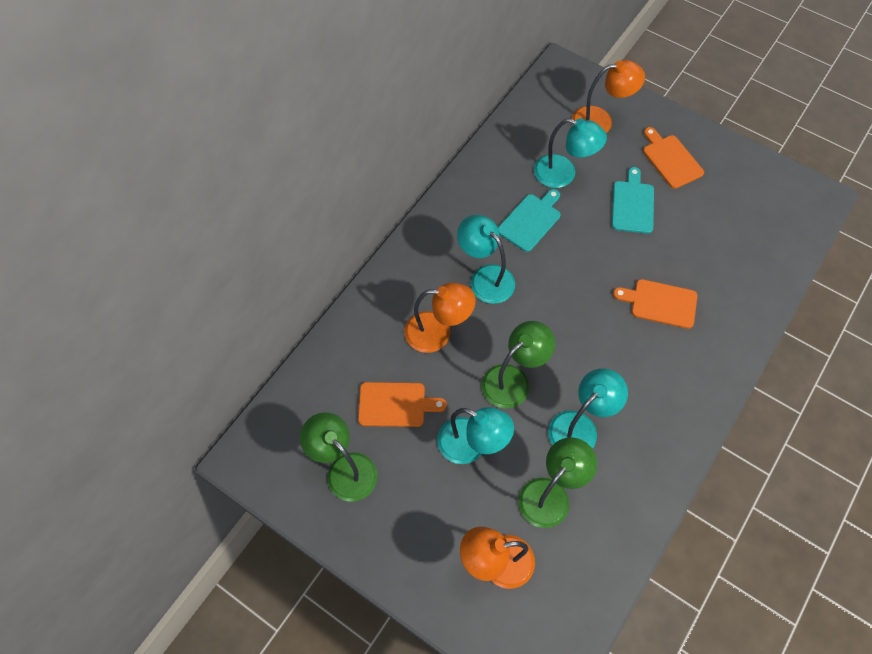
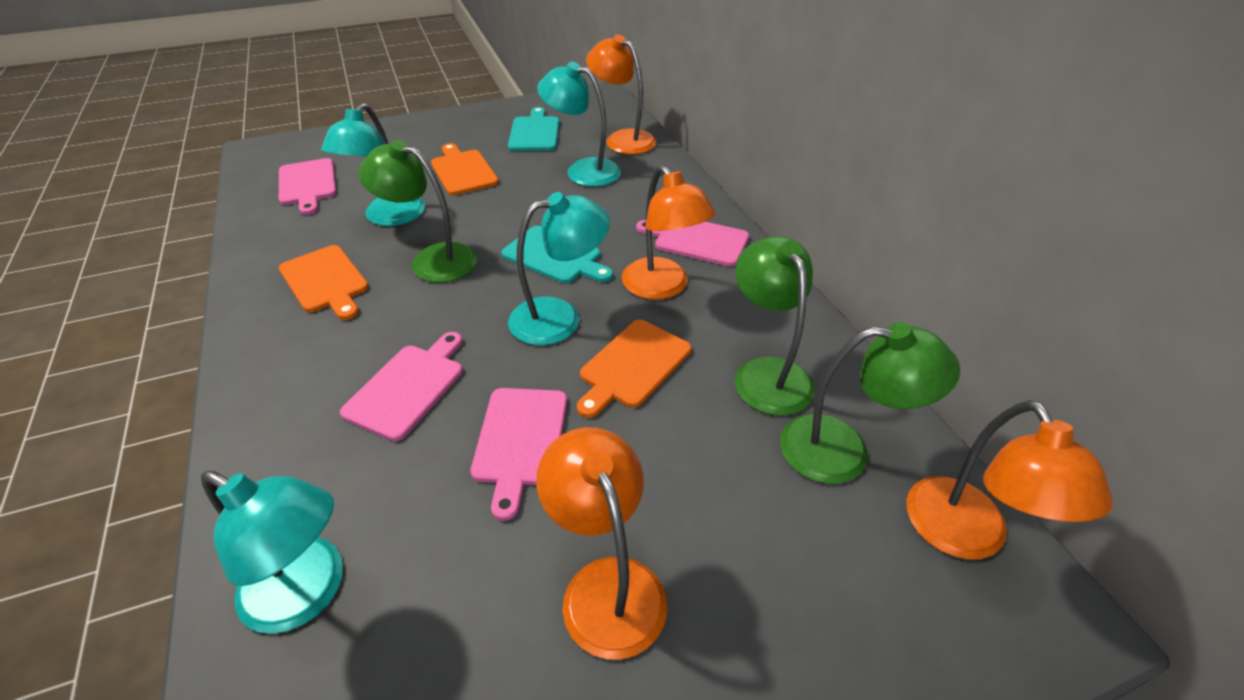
orange lamp: 3 -> 4
pink cutting board: 0 -> 4

